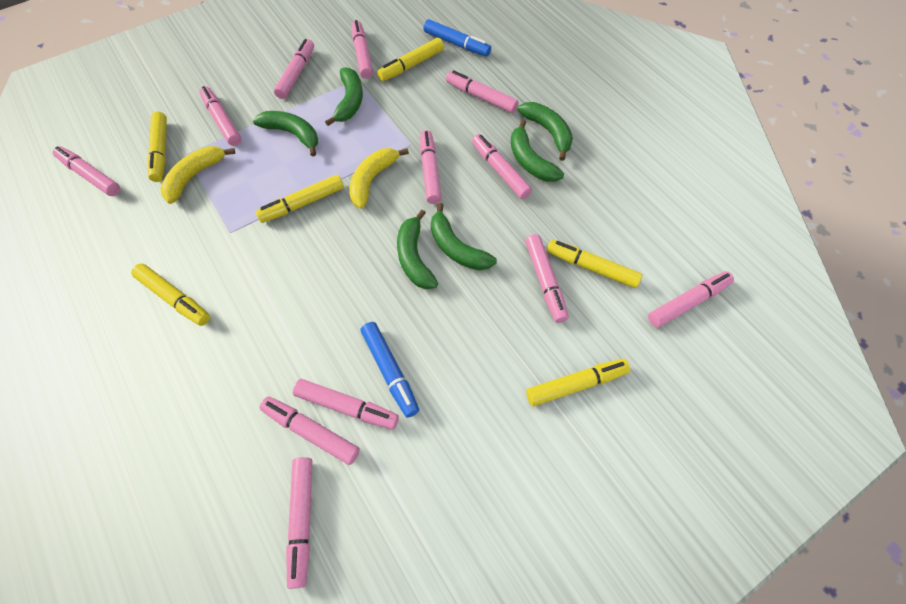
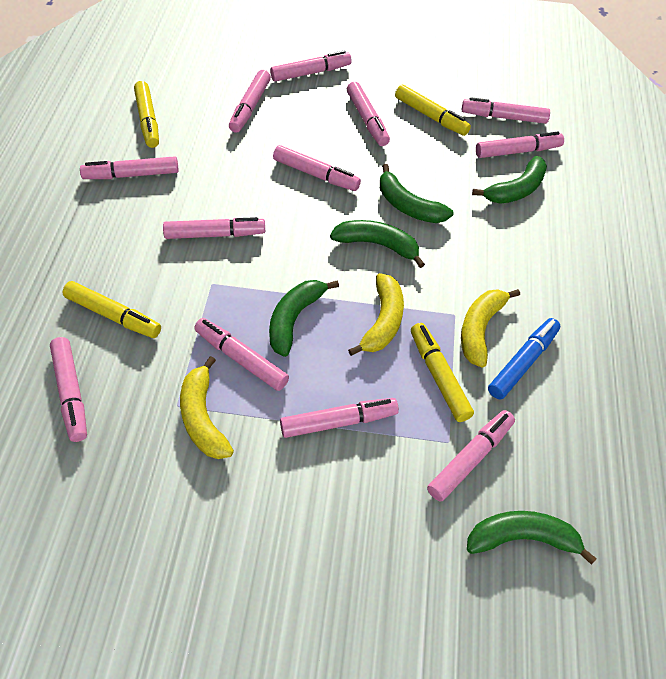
blue marker: 2 -> 1
green banana: 6 -> 5
yellow banana: 2 -> 3
yellow marker: 6 -> 4

